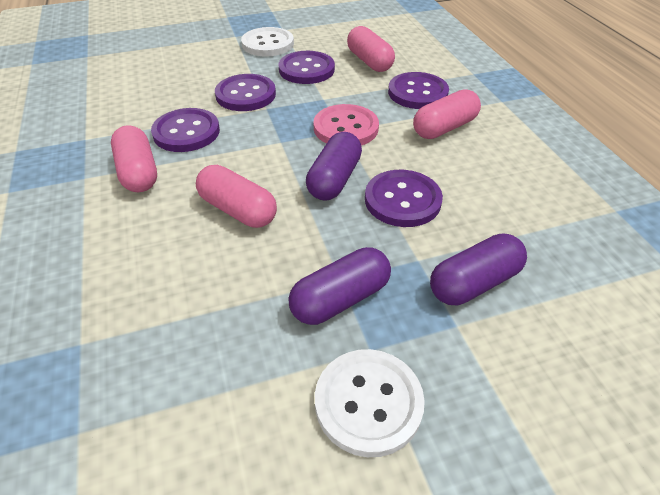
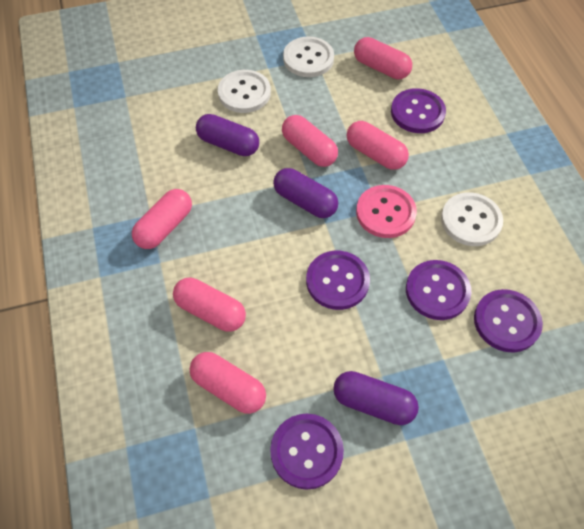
pink capsule: 4 -> 6
white button: 2 -> 3

